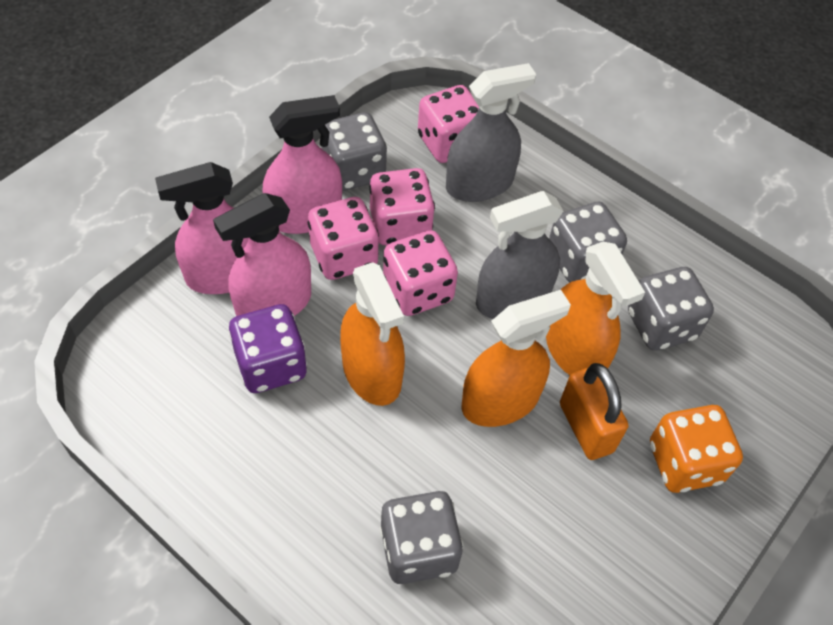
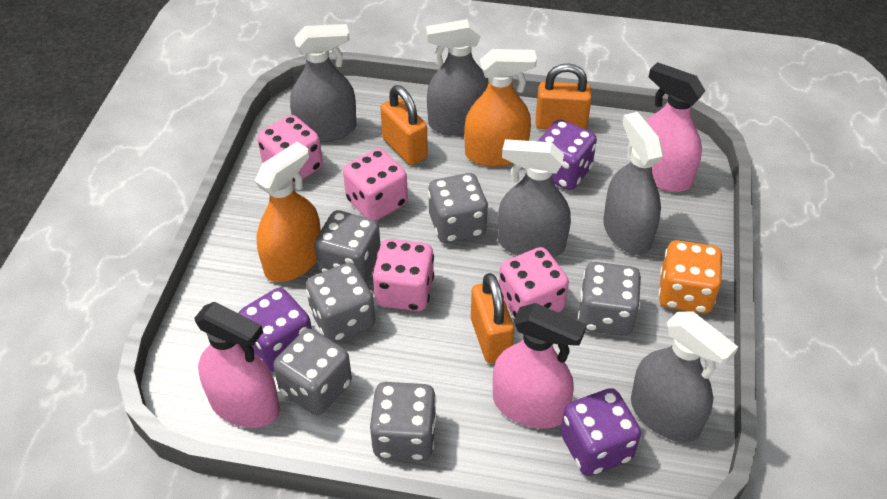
grey dice: 4 -> 6
grey spray bottle: 2 -> 5
orange padlock: 1 -> 3
orange spray bottle: 3 -> 2
purple dice: 1 -> 3

